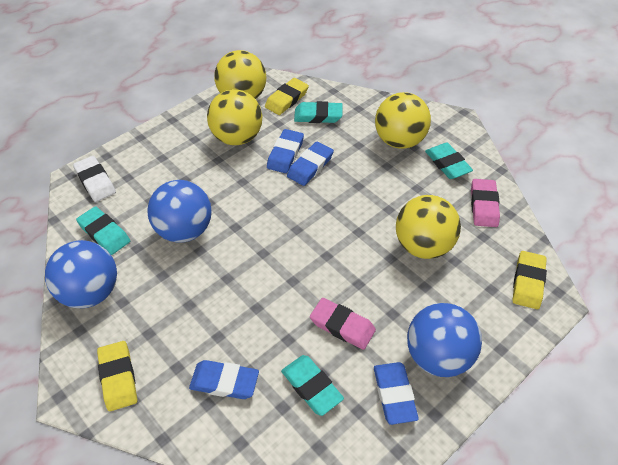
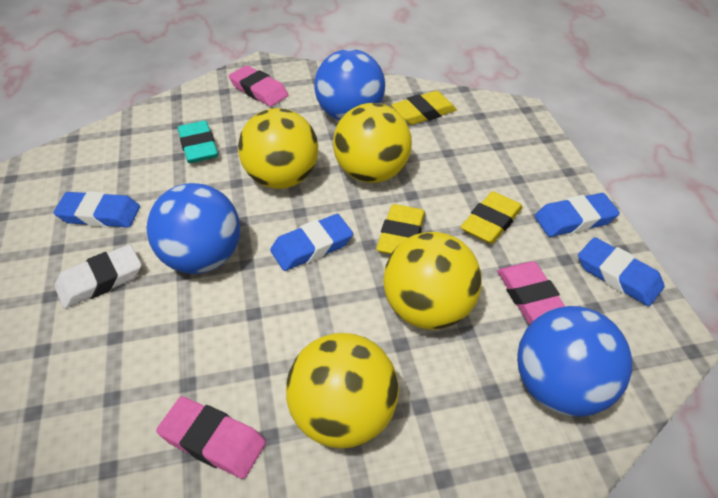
pink eraser: 2 -> 3
turquoise eraser: 4 -> 1

